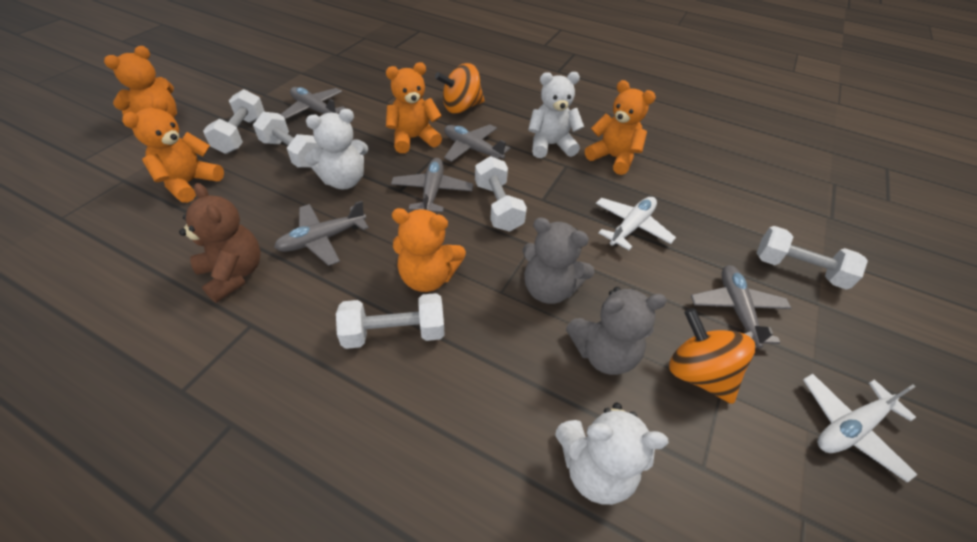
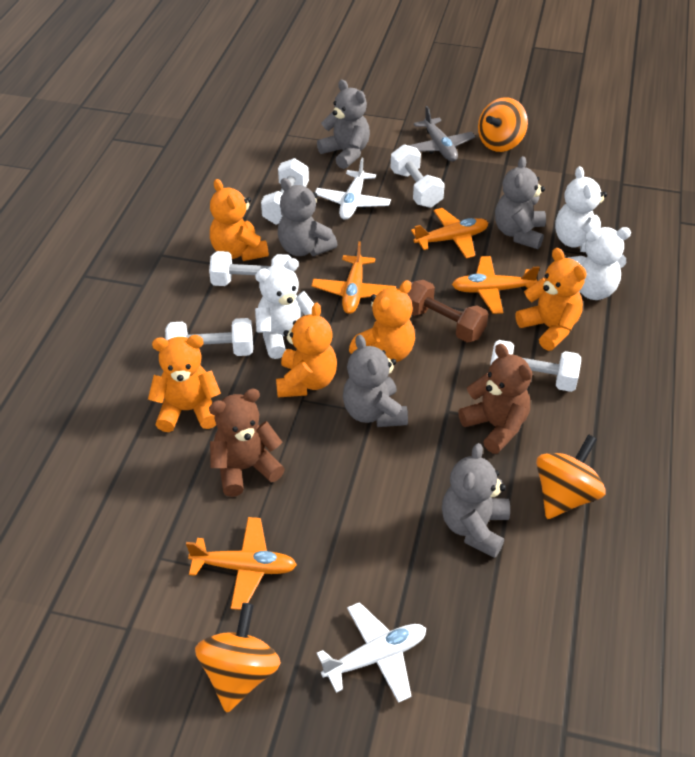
brown dumbbell: 0 -> 1
brown teddy bear: 1 -> 2
grey plane: 5 -> 1
grey teddy bear: 2 -> 5
orange plane: 0 -> 4
orange spinning top: 2 -> 3

